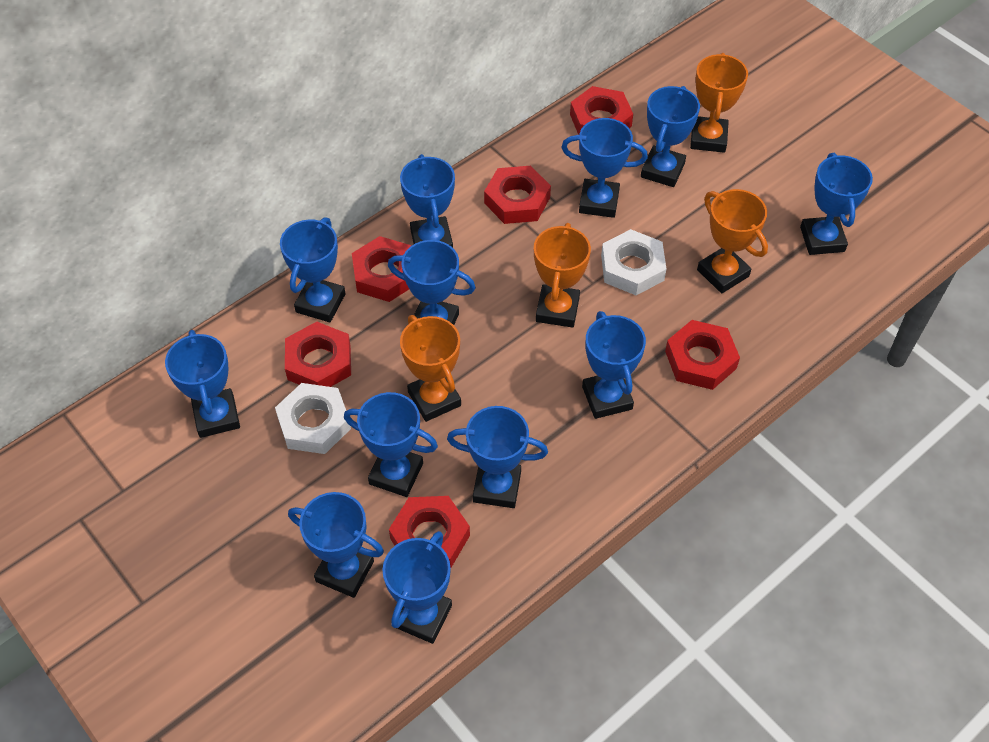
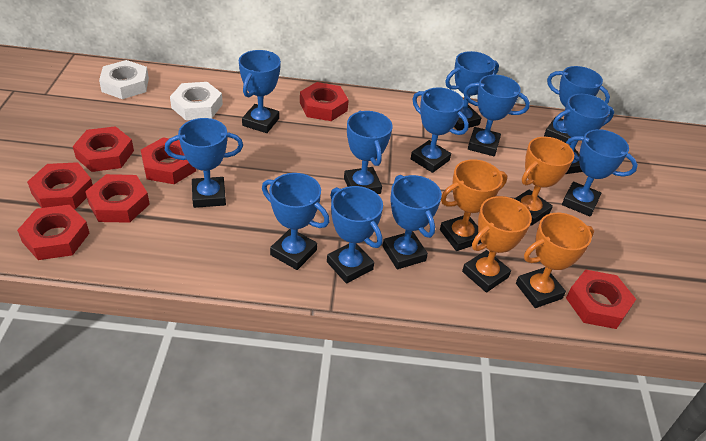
red nut: 6 -> 7

